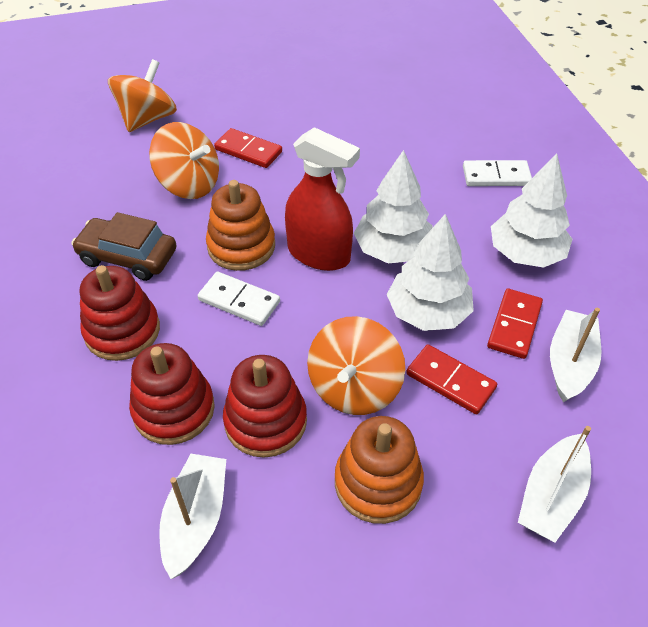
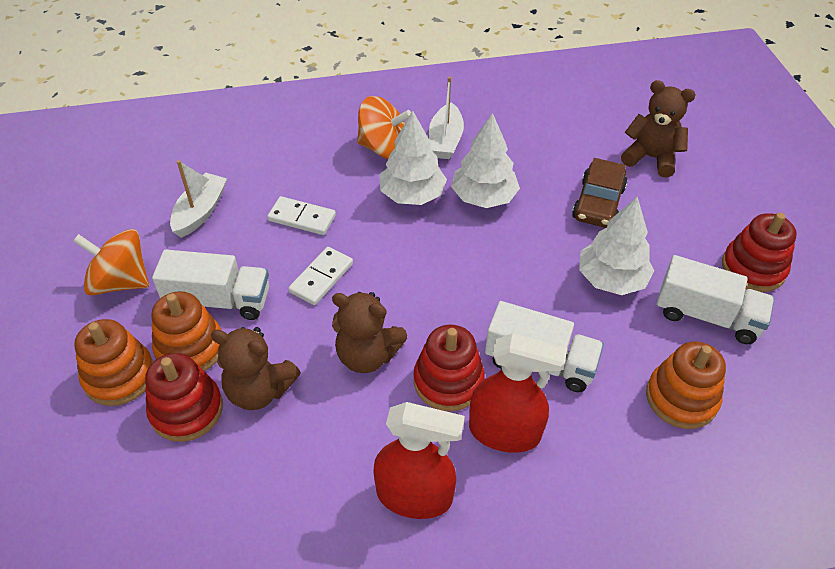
brown teddy bear: 0 -> 3
orange spinning top: 3 -> 2
orange stacking toy: 2 -> 3
red domino: 3 -> 0
red spray bottle: 1 -> 2
white boat: 3 -> 2
white truck: 0 -> 3

